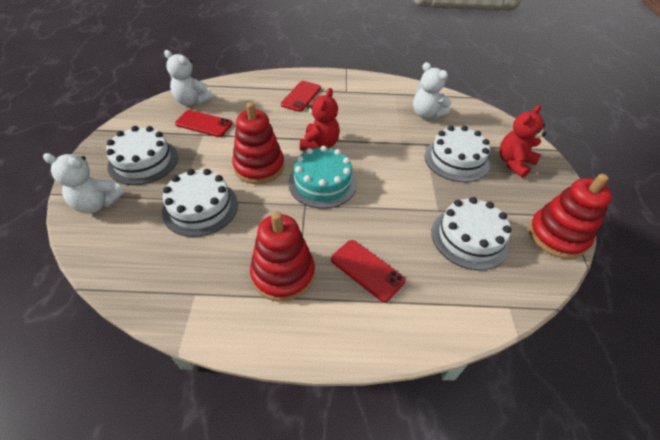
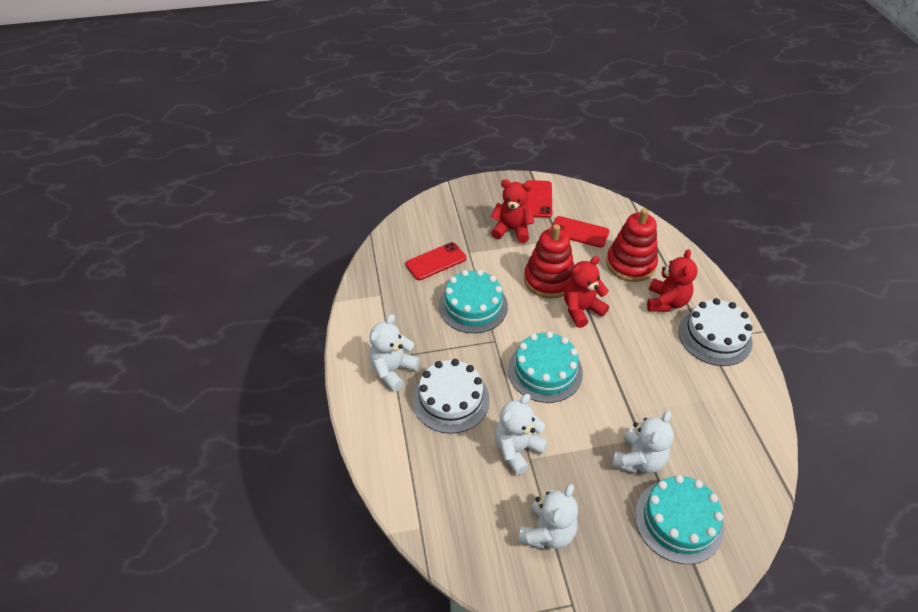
red stacking toy: 3 -> 2
red teddy bear: 2 -> 3
turquoise cake: 1 -> 3
white cake: 4 -> 2
white teddy bear: 3 -> 4

